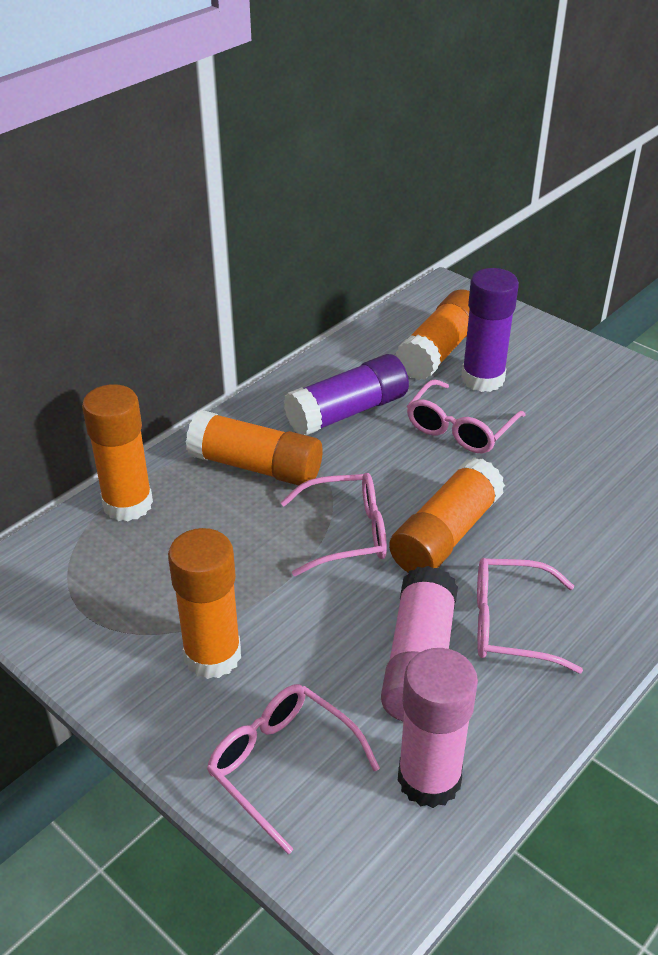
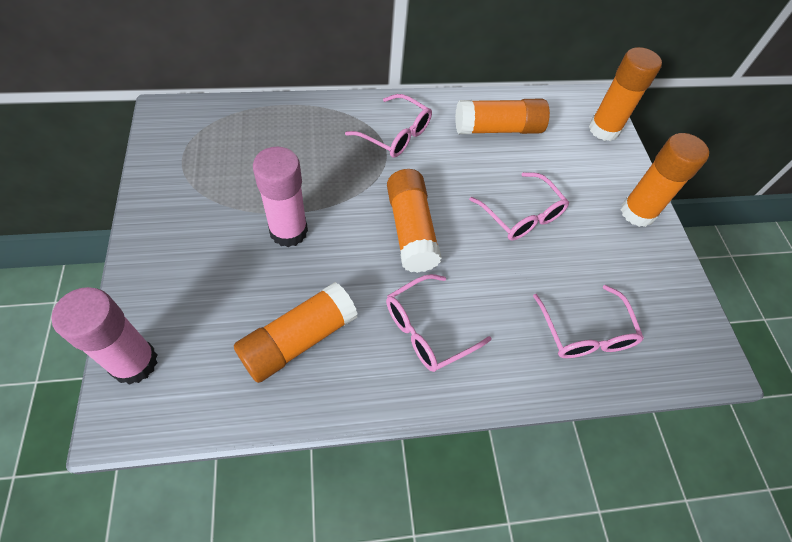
purple glue stick: 2 -> 0

